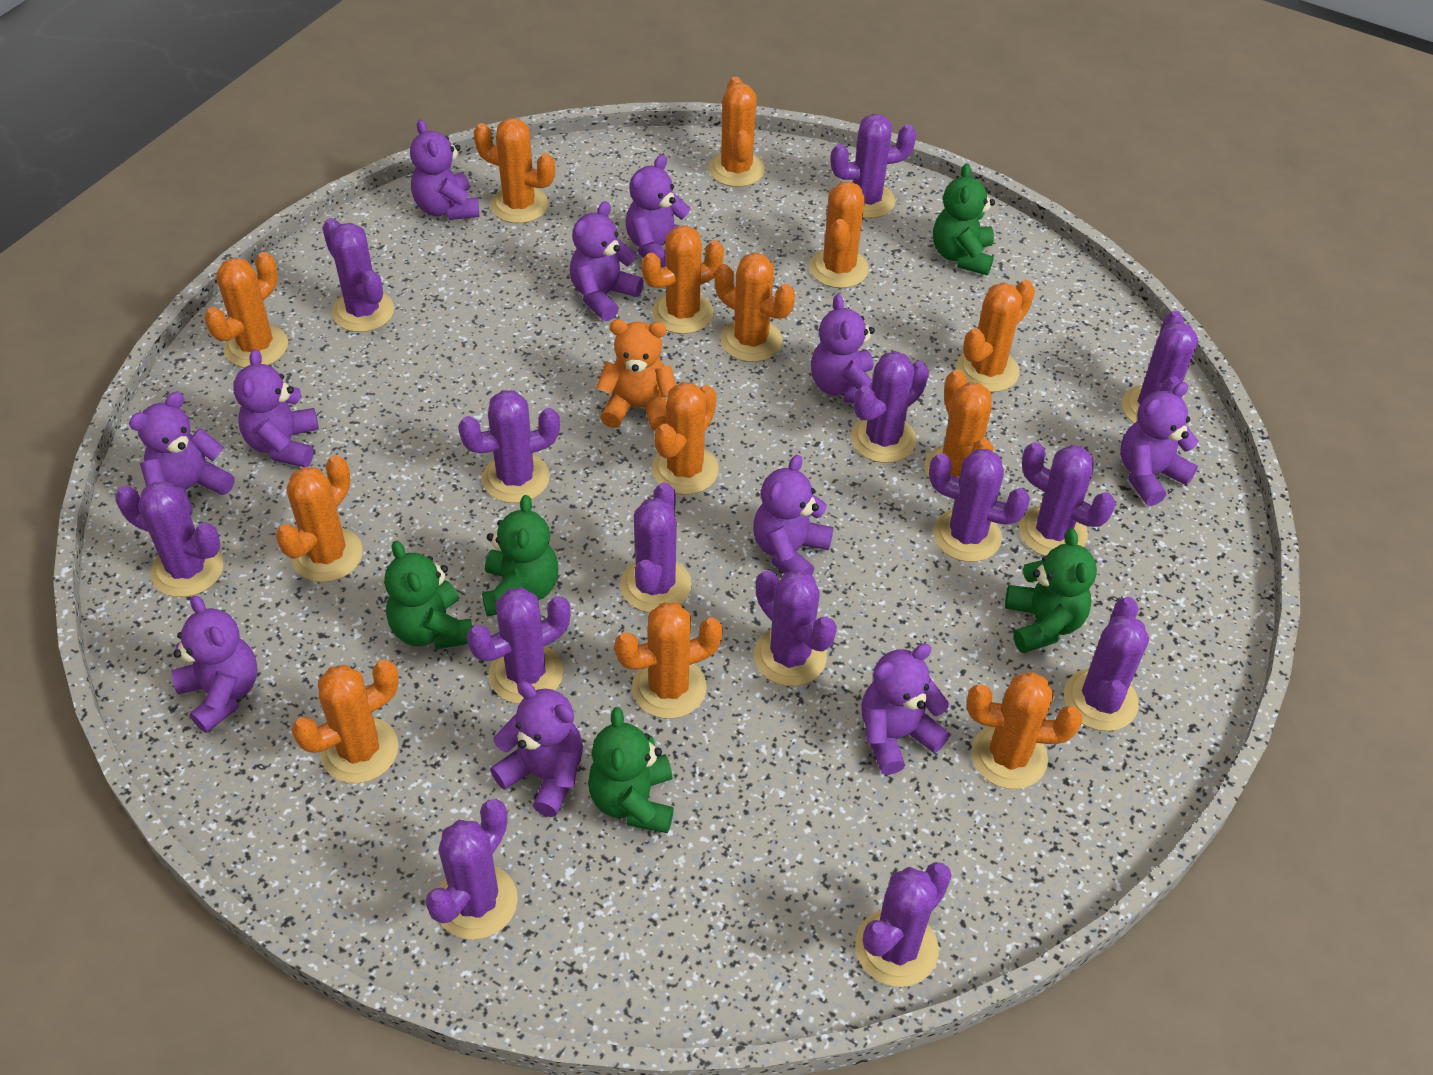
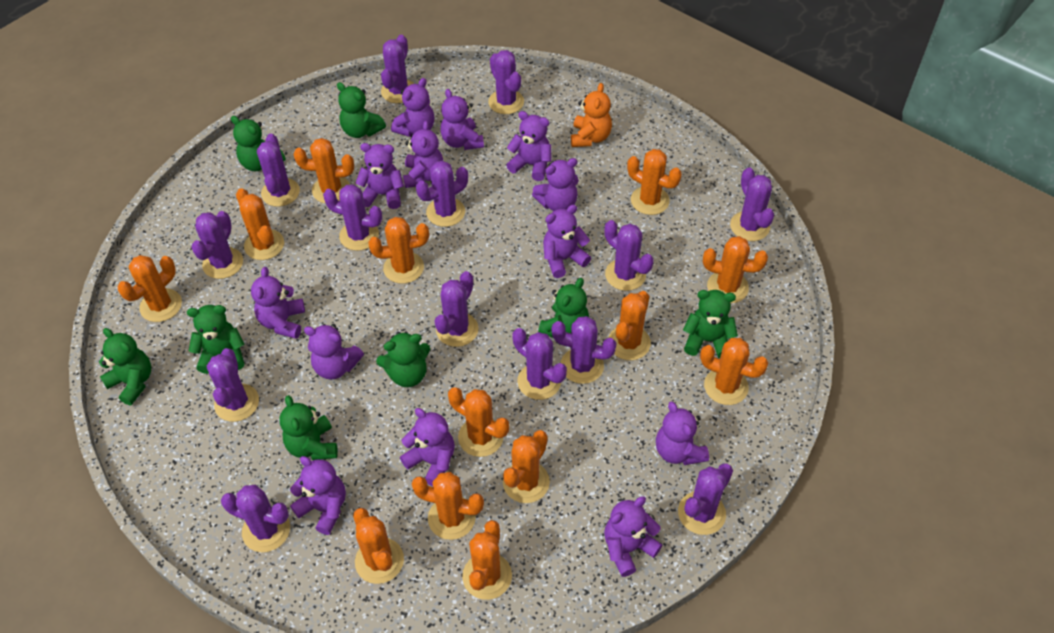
green teddy bear: 5 -> 8
purple teddy bear: 11 -> 13

